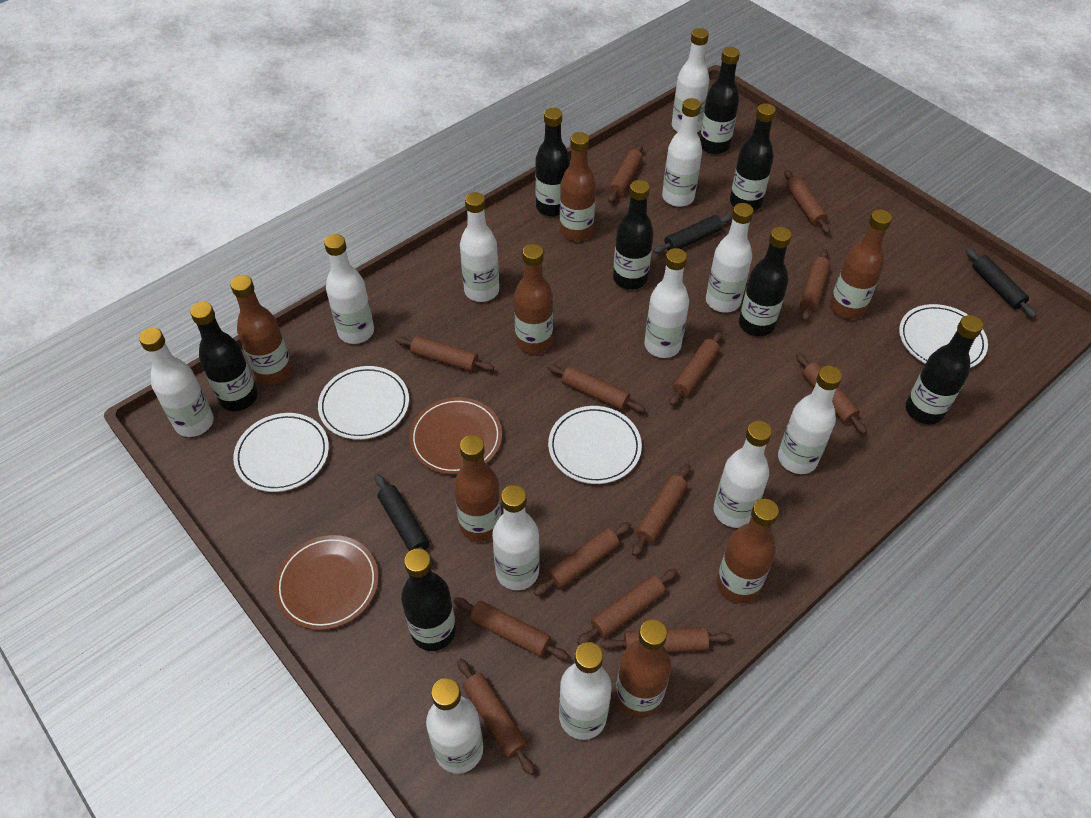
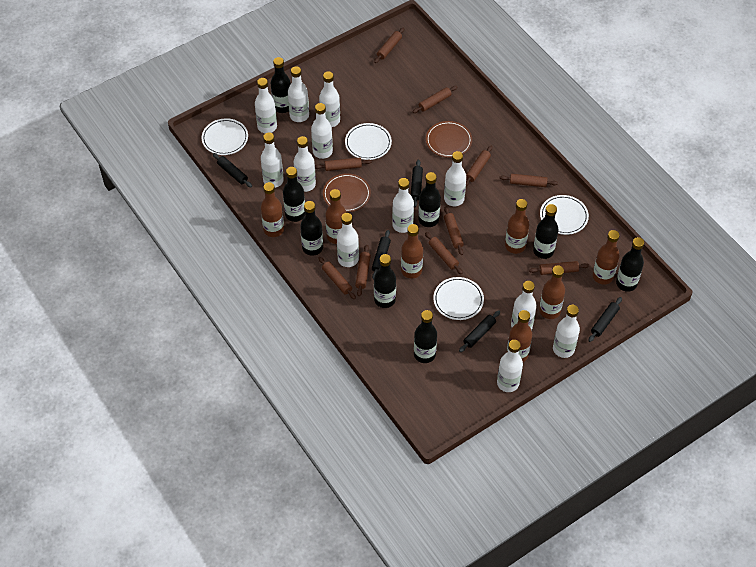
black rolling pin: 3 -> 5
brown rolling pin: 13 -> 10

